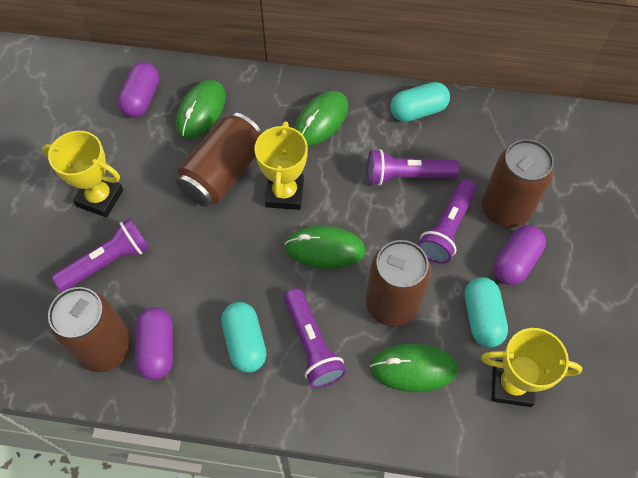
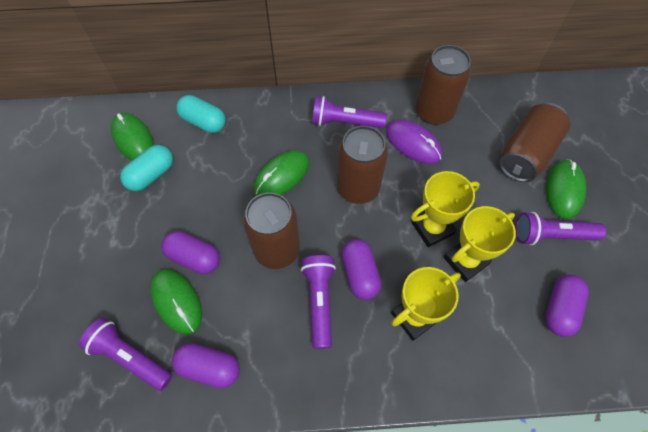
purple capsule: 3 -> 4
purple mouse: 0 -> 1
turquoise capsule: 3 -> 2

